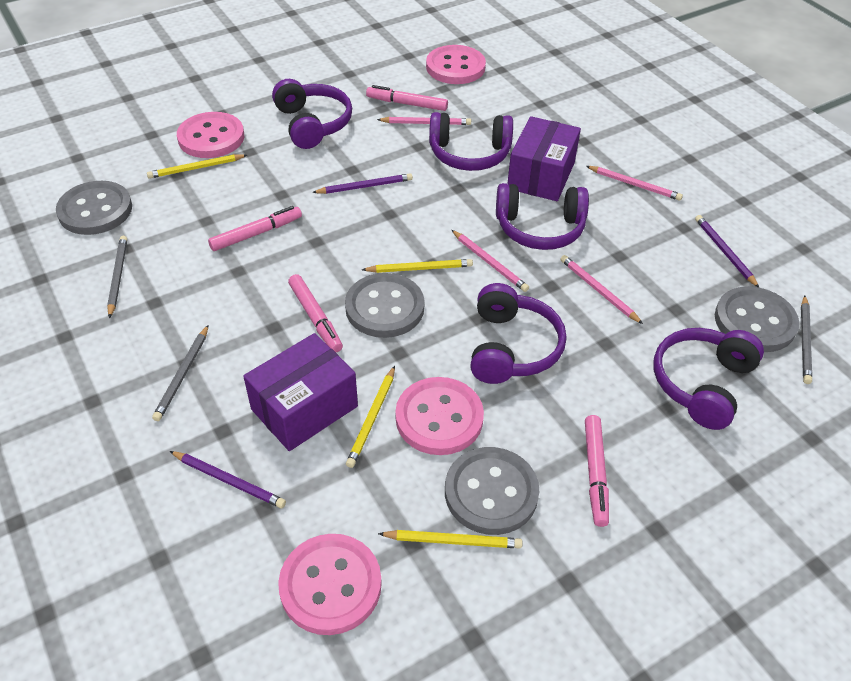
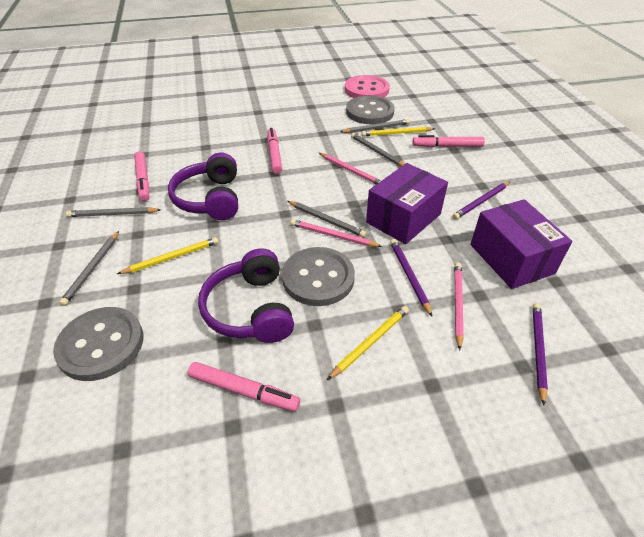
grey button: 4 -> 3
grey pencil: 3 -> 5
pink button: 4 -> 1
pink pencil: 4 -> 3
purple headphones: 5 -> 2
yellow pencil: 4 -> 3

